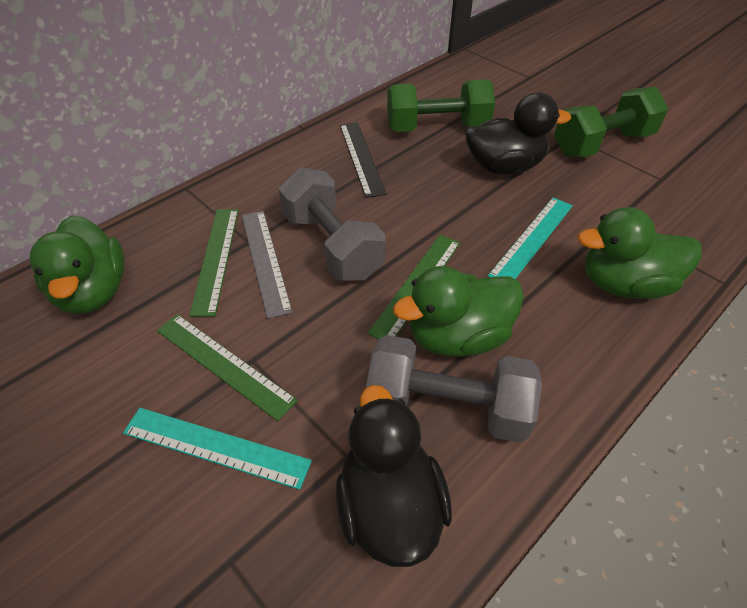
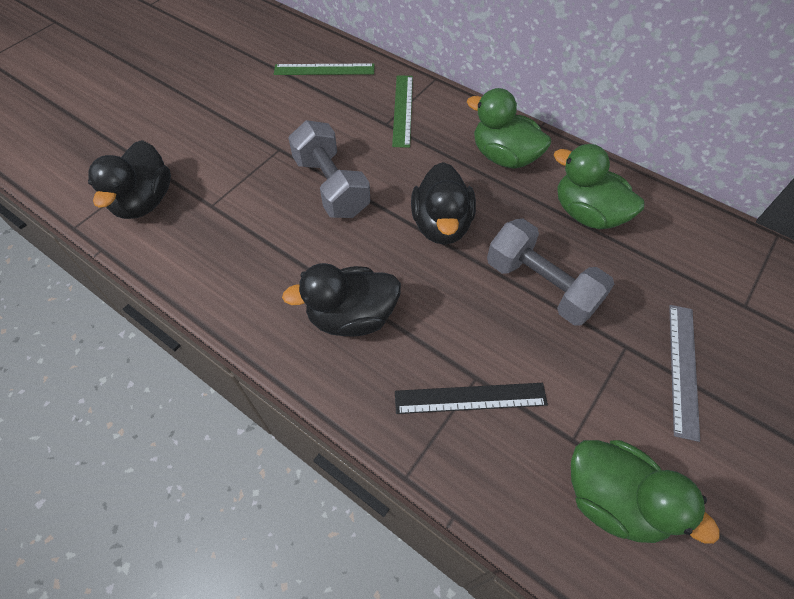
black duck: 2 -> 3
green dumbbell: 2 -> 0
green ruler: 3 -> 2
turquoise ruler: 2 -> 0

